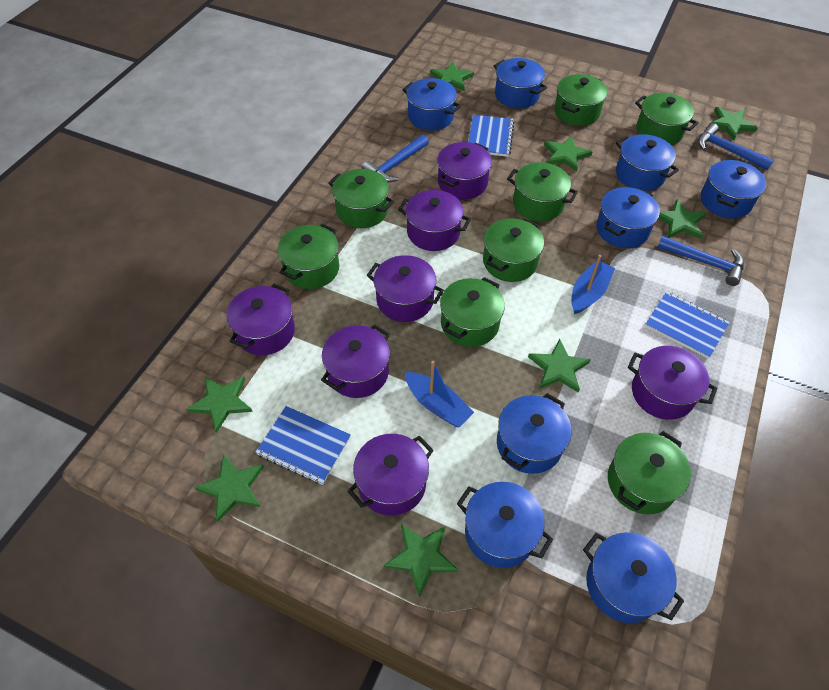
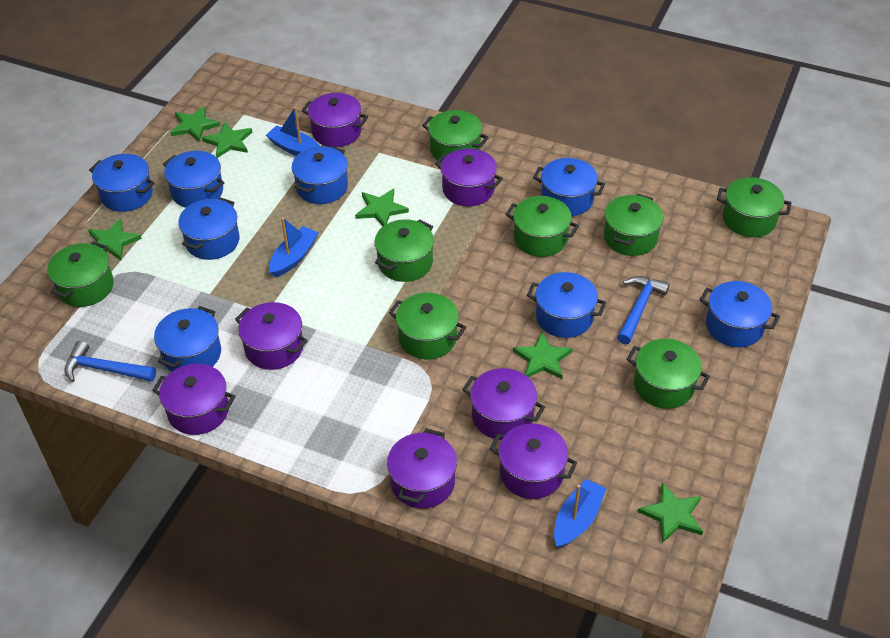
blue boat: 2 -> 3
blue hammer: 3 -> 2
blue notebook: 3 -> 0
green star: 8 -> 6

